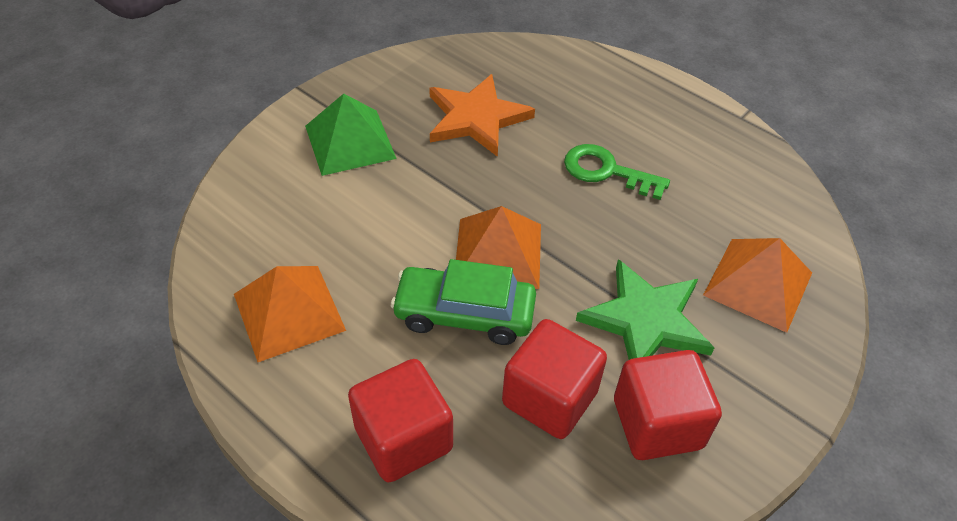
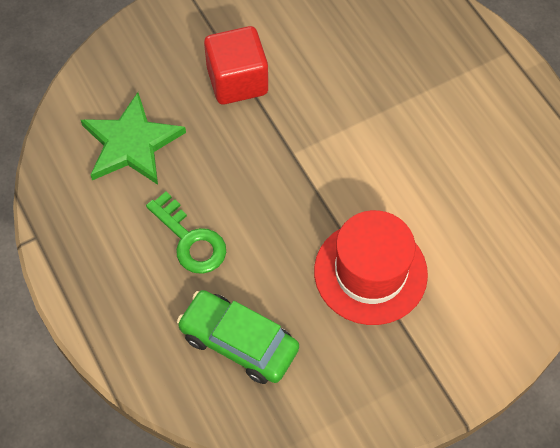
green pyramid: 1 -> 0
orange pyramid: 3 -> 0
orange star: 1 -> 0
red cube: 3 -> 1
red hat: 0 -> 1

